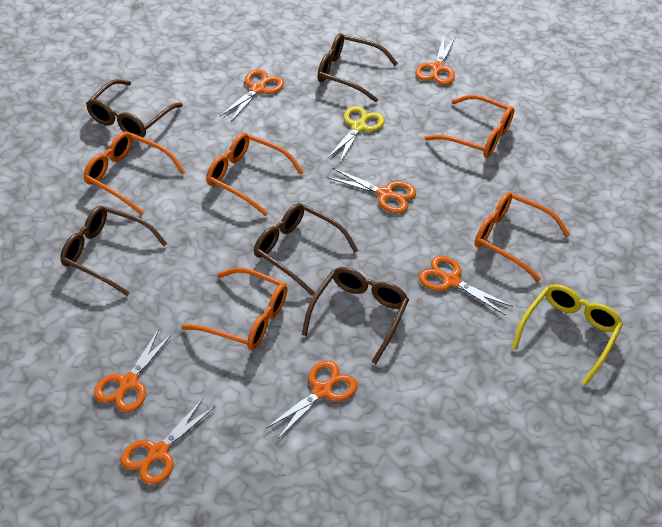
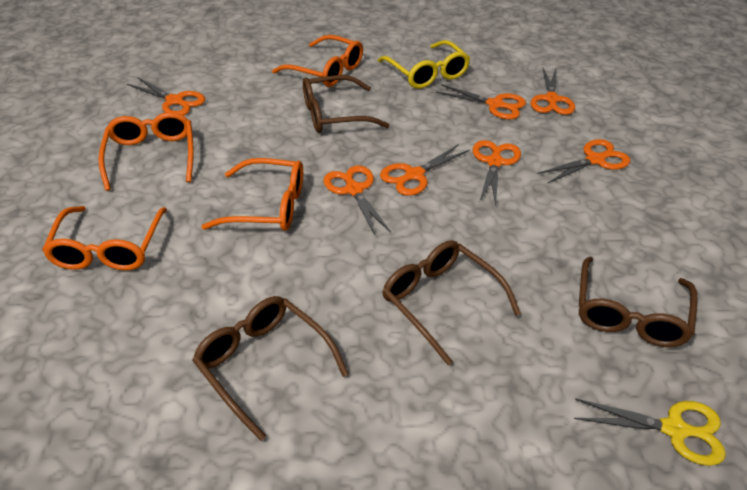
brown glasses: 5 -> 4
orange glasses: 5 -> 4

